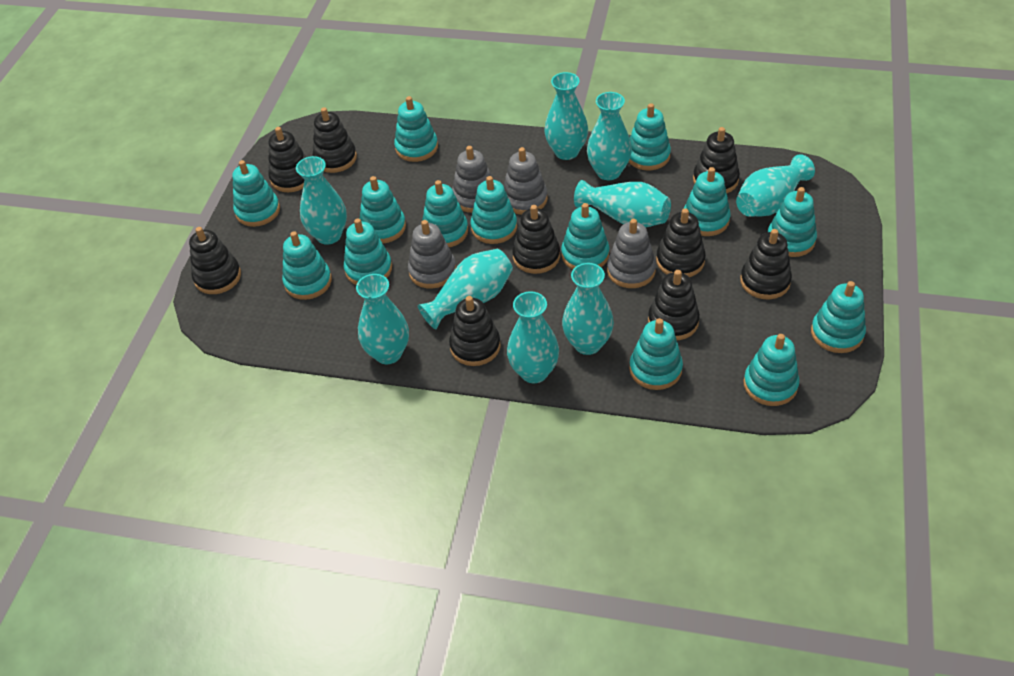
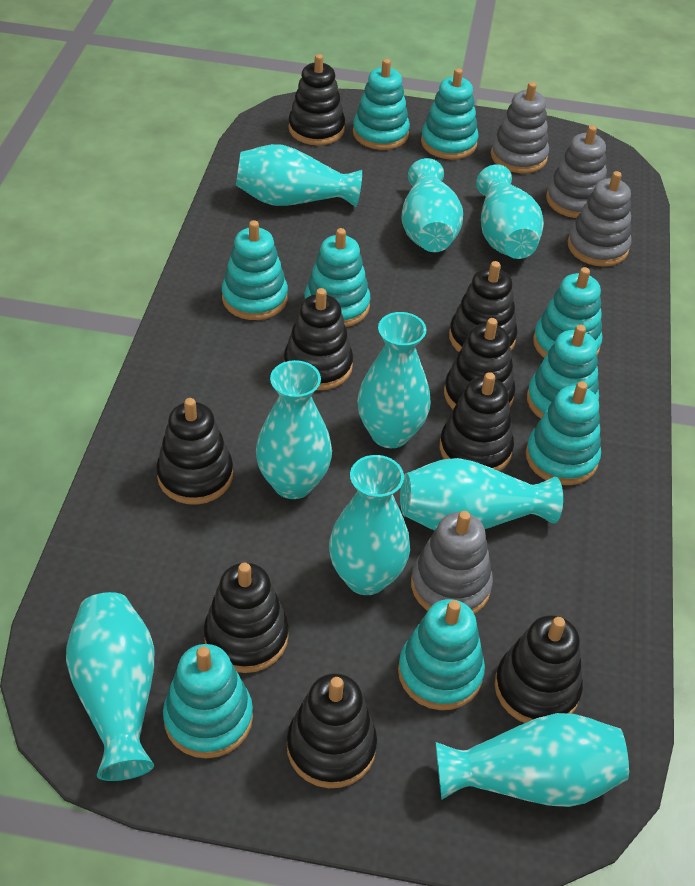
turquoise stacking toy: 14 -> 9

